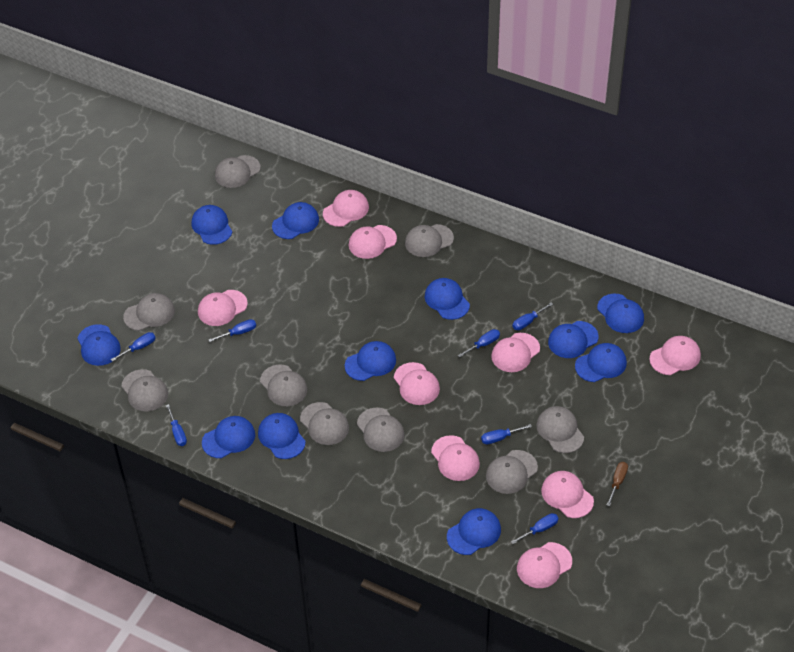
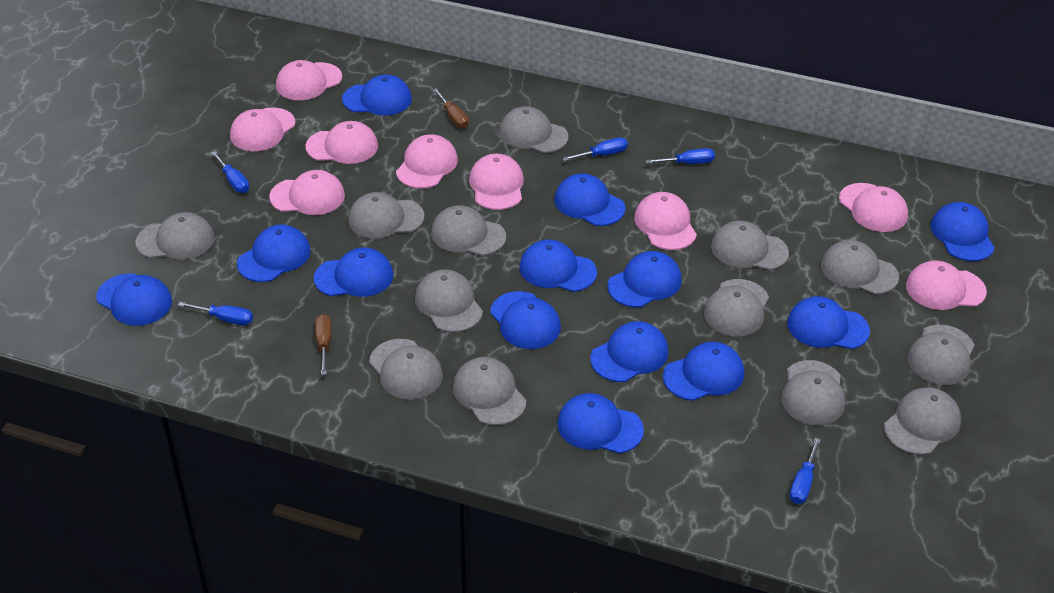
blue cap: 11 -> 13
blue screwdriver: 7 -> 5
brown screwdriver: 1 -> 2
grey cap: 9 -> 13

